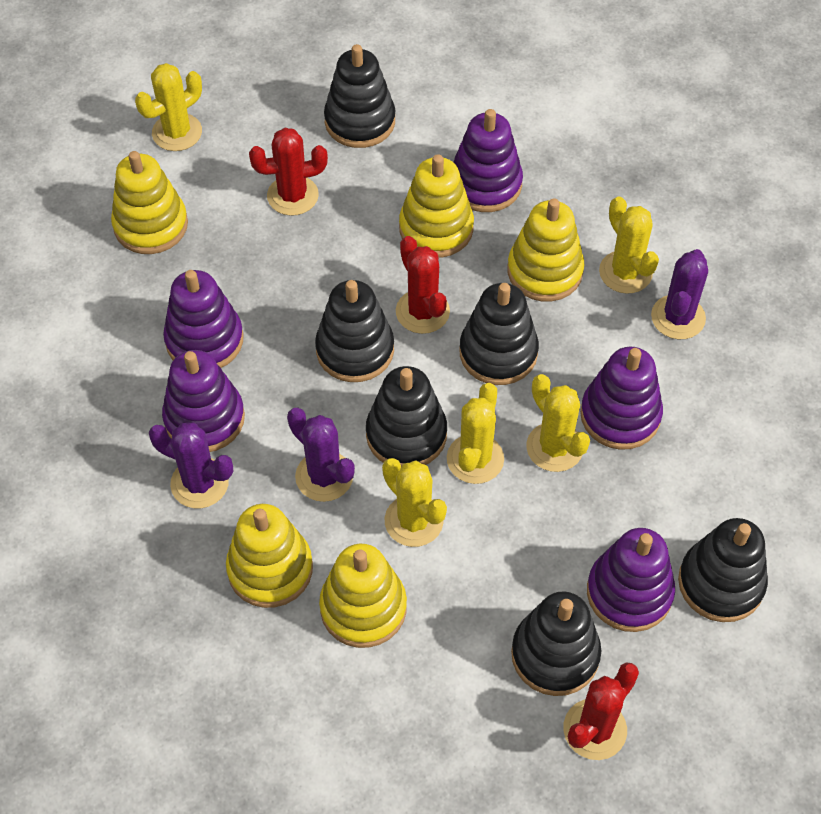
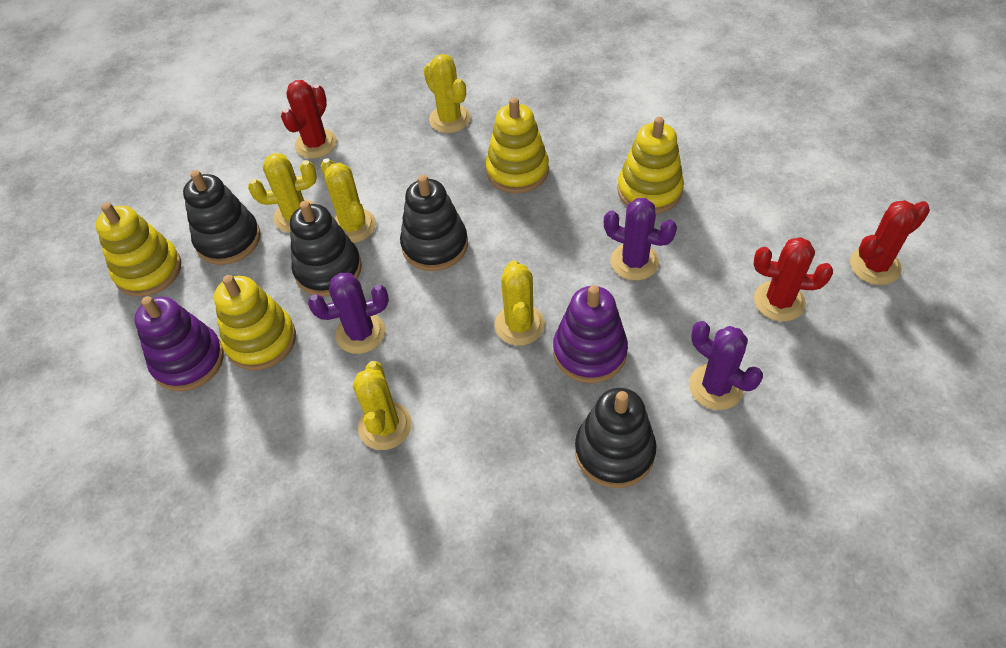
black stacking toy: 6 -> 4
purple stacking toy: 5 -> 2
yellow stacking toy: 5 -> 4

